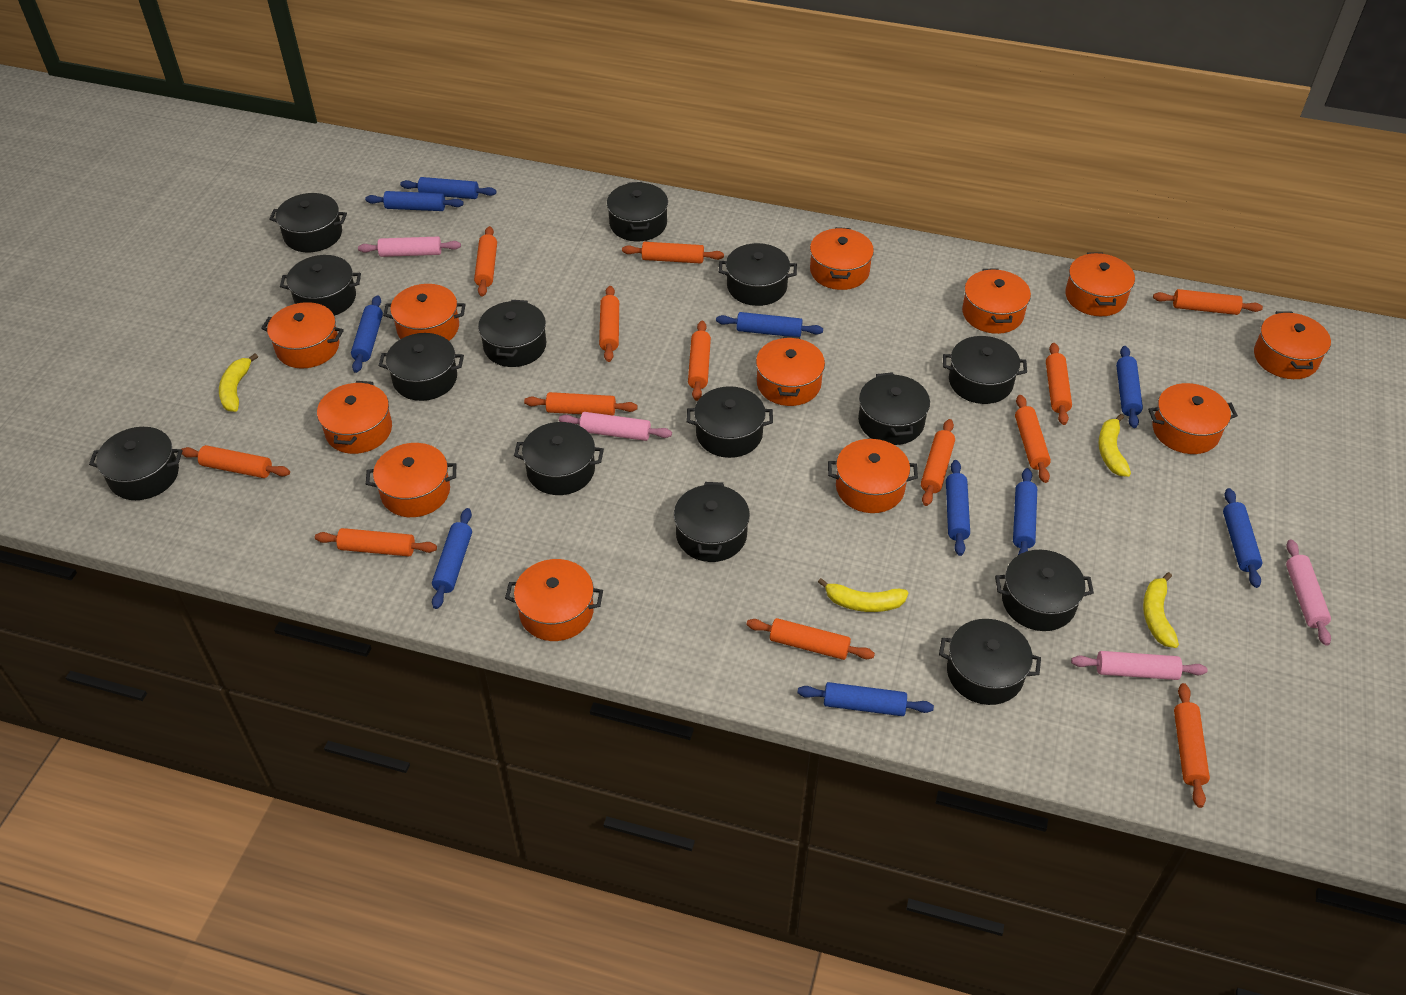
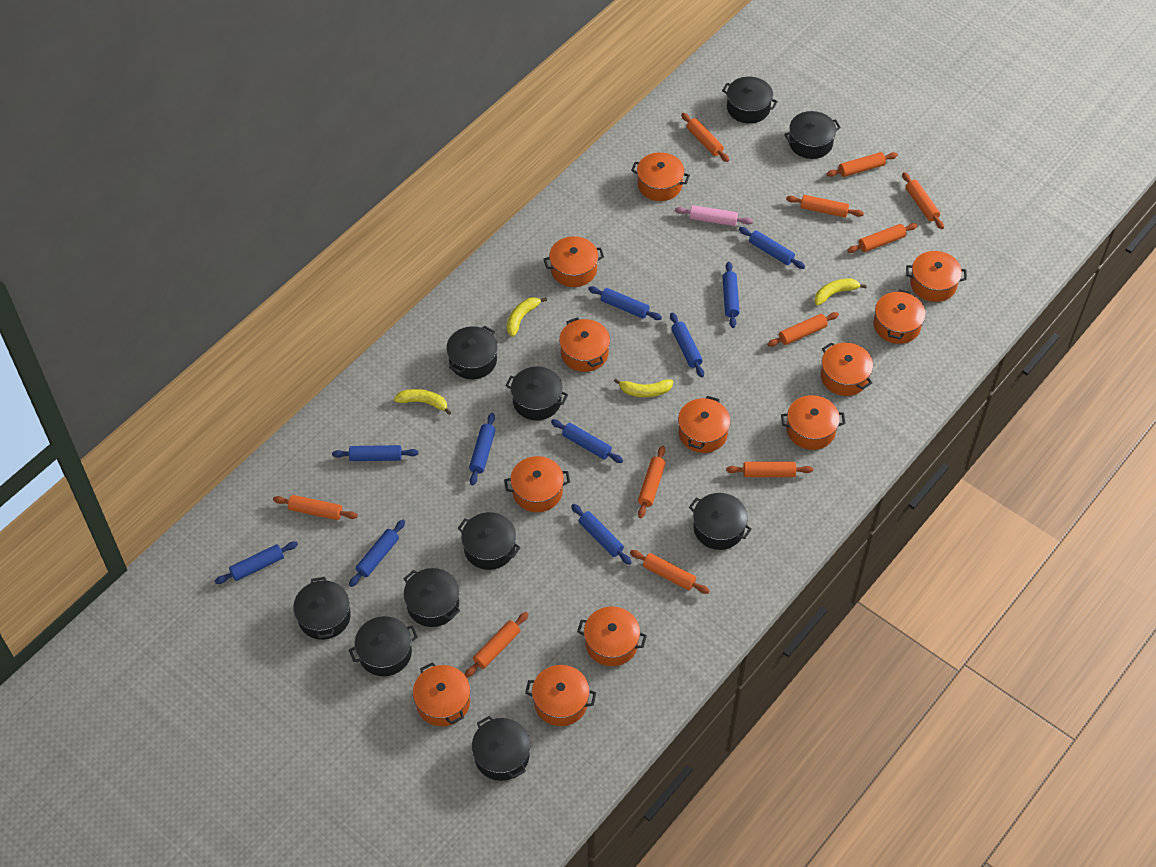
black pot: 14 -> 10
orange rolling pin: 13 -> 11
pink rolling pin: 4 -> 1

